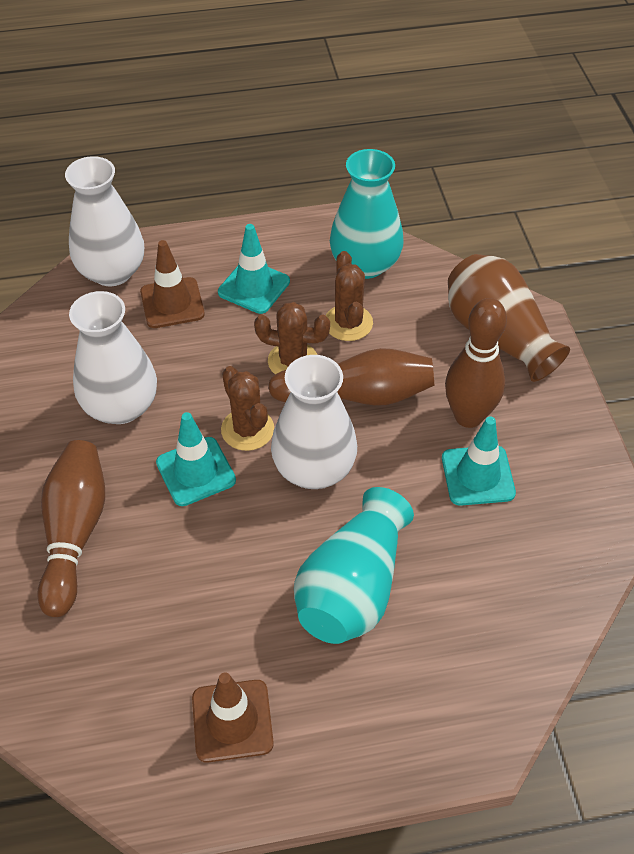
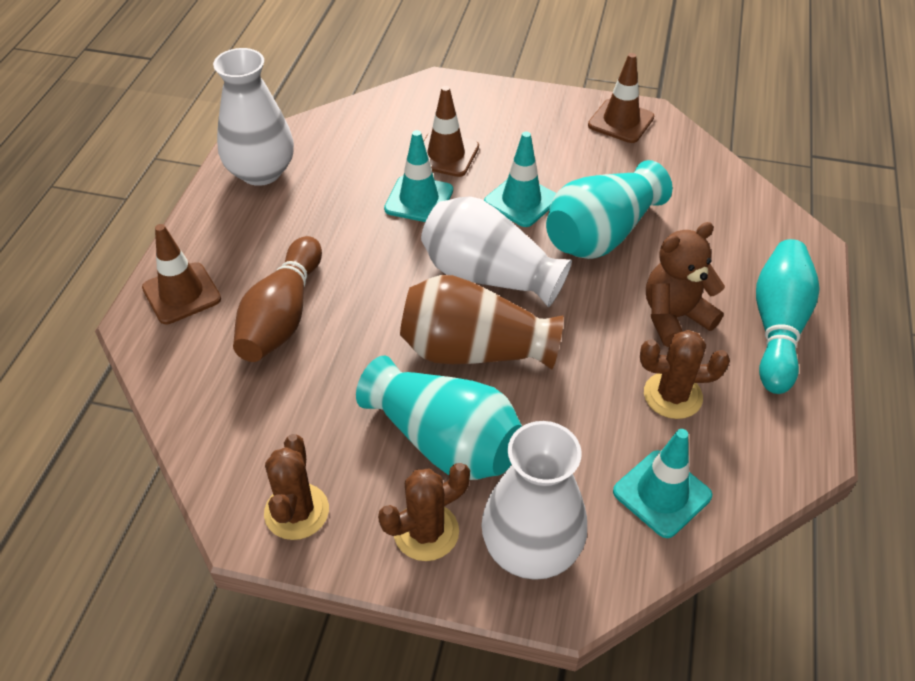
brown bowling pin: 3 -> 1
brown teddy bear: 0 -> 1
brown traffic cone: 2 -> 3
turquoise bowling pin: 0 -> 1

